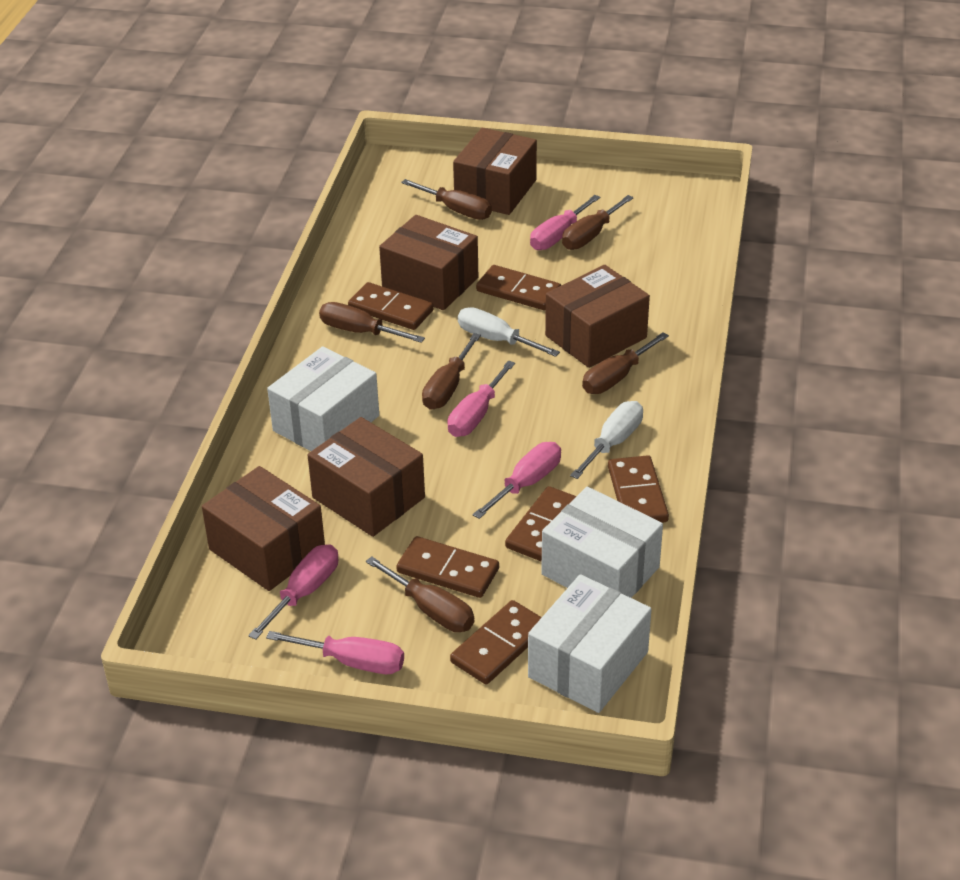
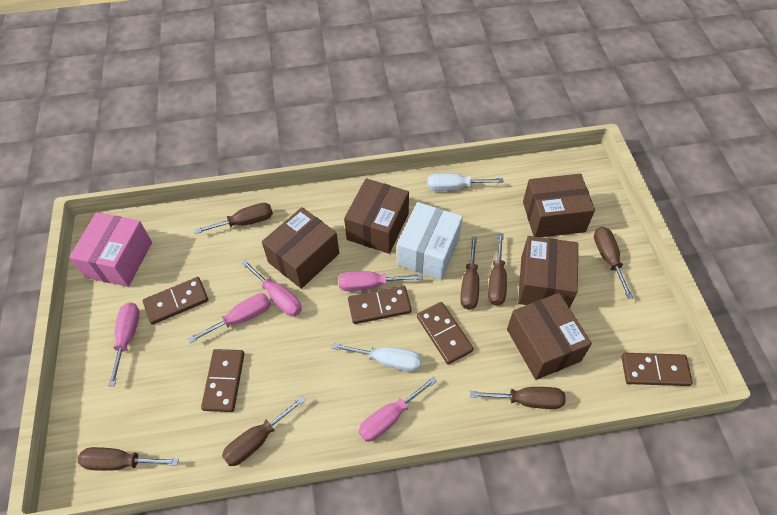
brown domino: 6 -> 5
brown screwdriver: 6 -> 7
pink box: 0 -> 1
white box: 3 -> 1

